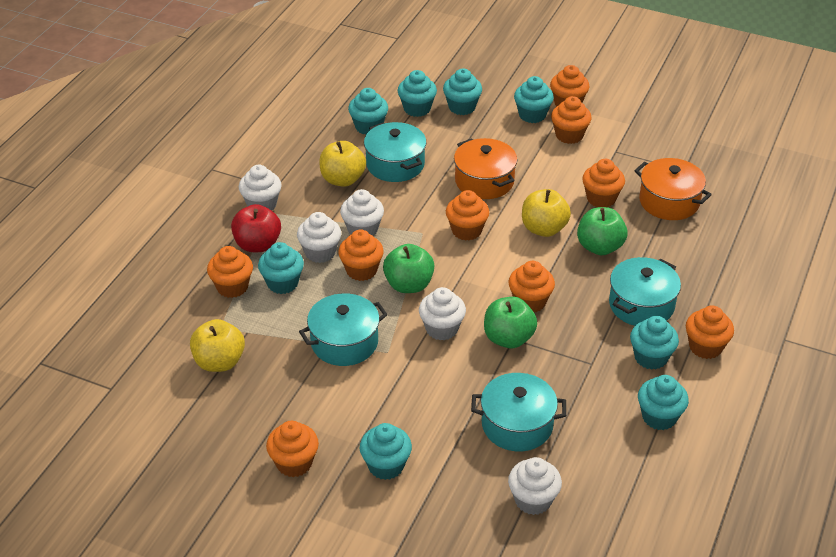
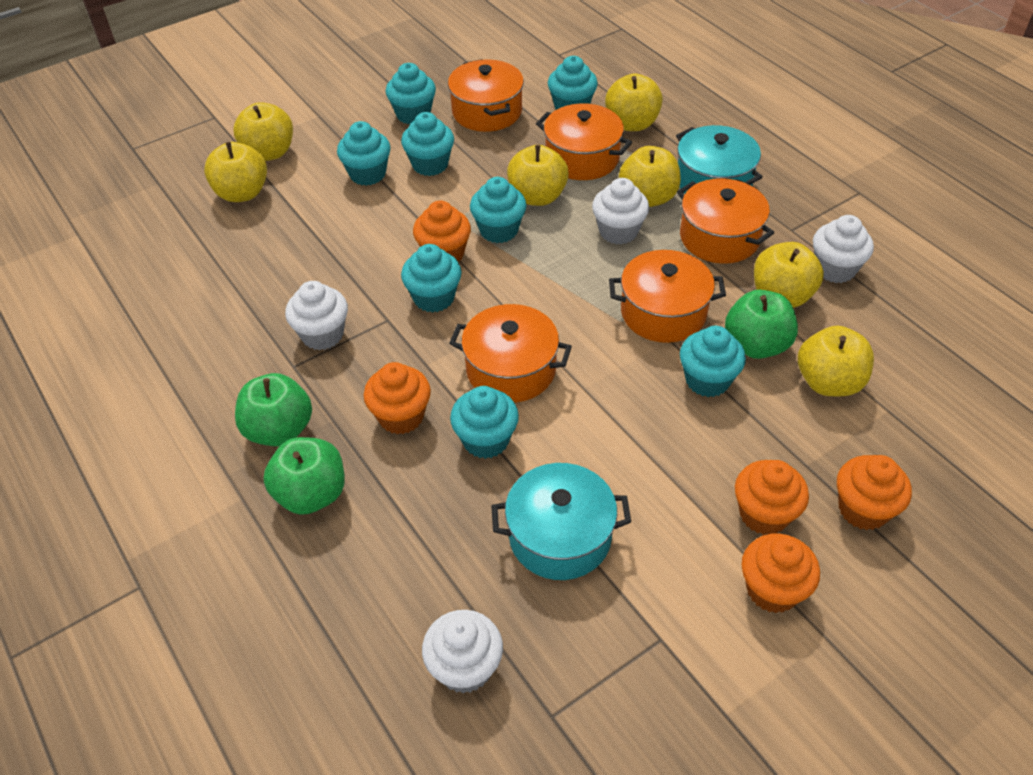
orange cupcake: 9 -> 5
orange pot: 2 -> 5
red apple: 1 -> 0
turquoise pot: 4 -> 2
white cupcake: 5 -> 4
yellow apple: 3 -> 7

